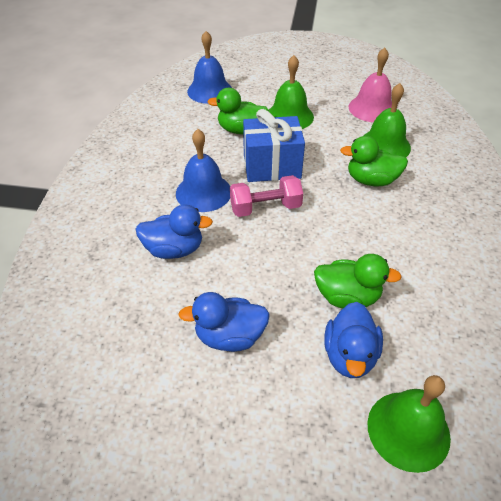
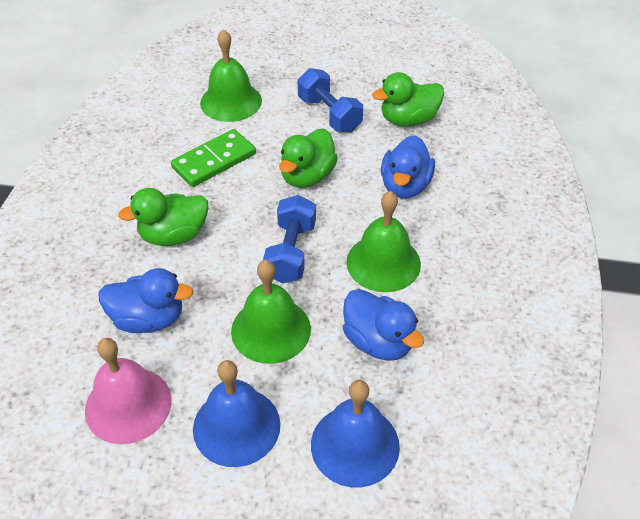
blue dumbbell: 0 -> 2
blue gift: 1 -> 0
green domino: 0 -> 1
pink dumbbell: 1 -> 0

